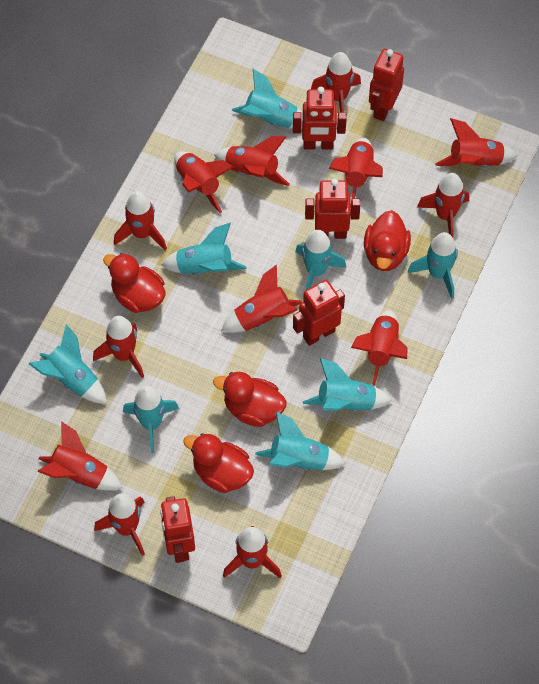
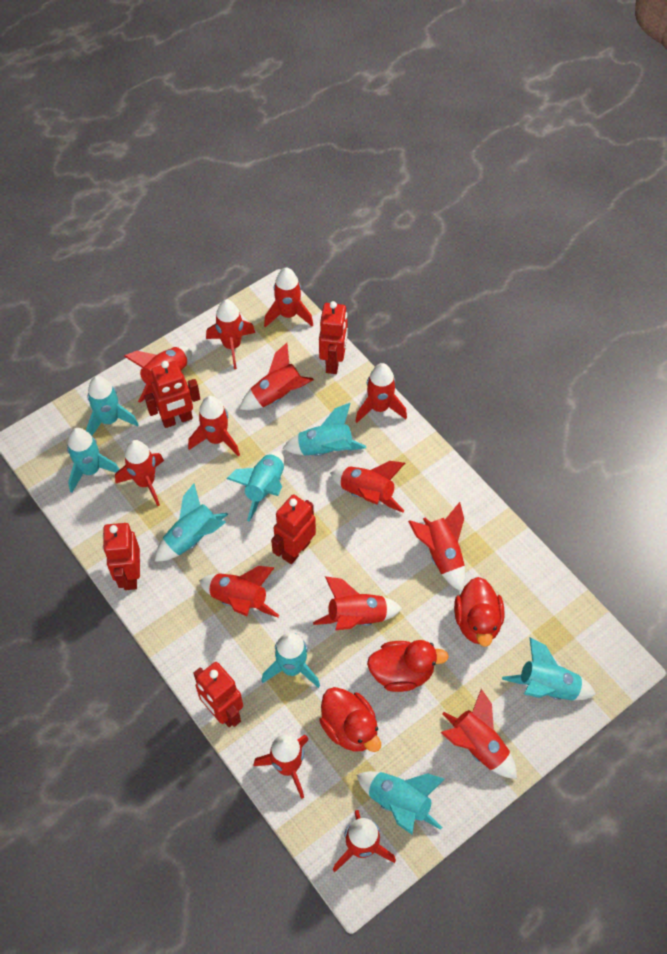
red duck: 4 -> 3
red rocket: 13 -> 14

